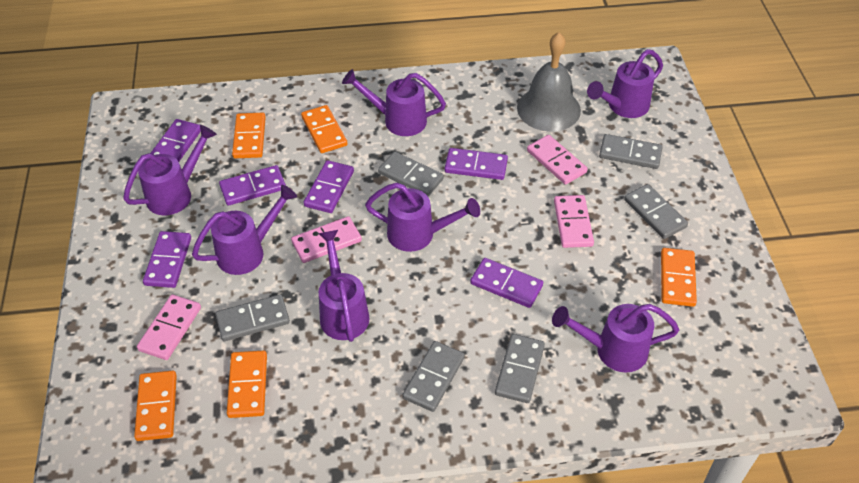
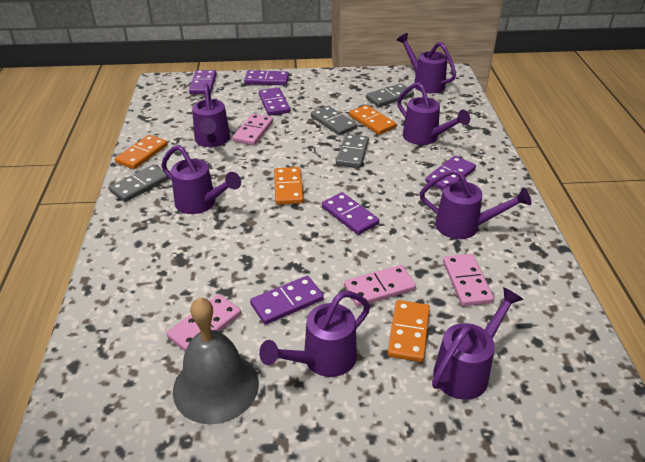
grey domino: 6 -> 4
orange domino: 5 -> 4

